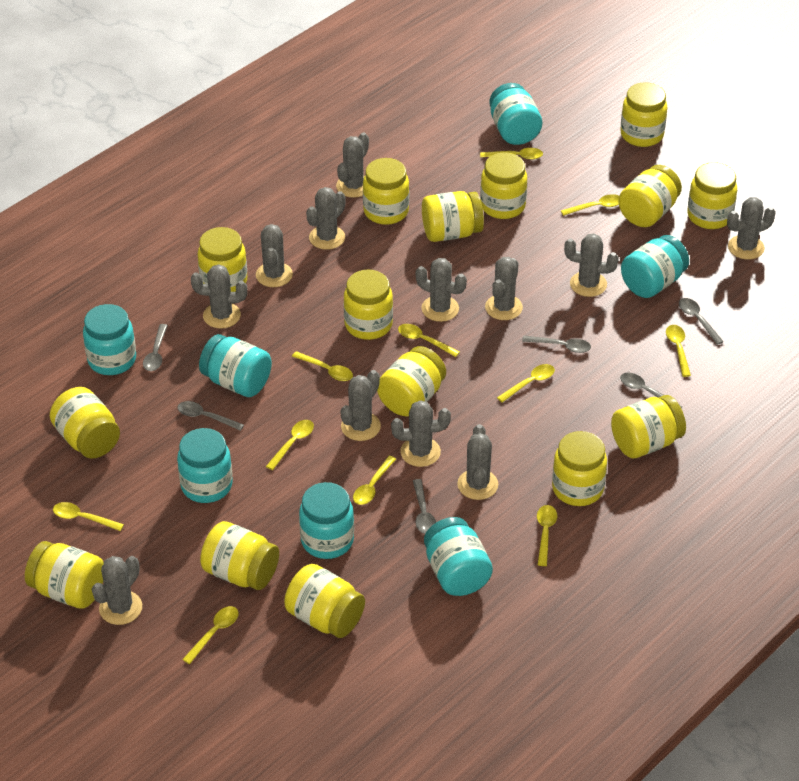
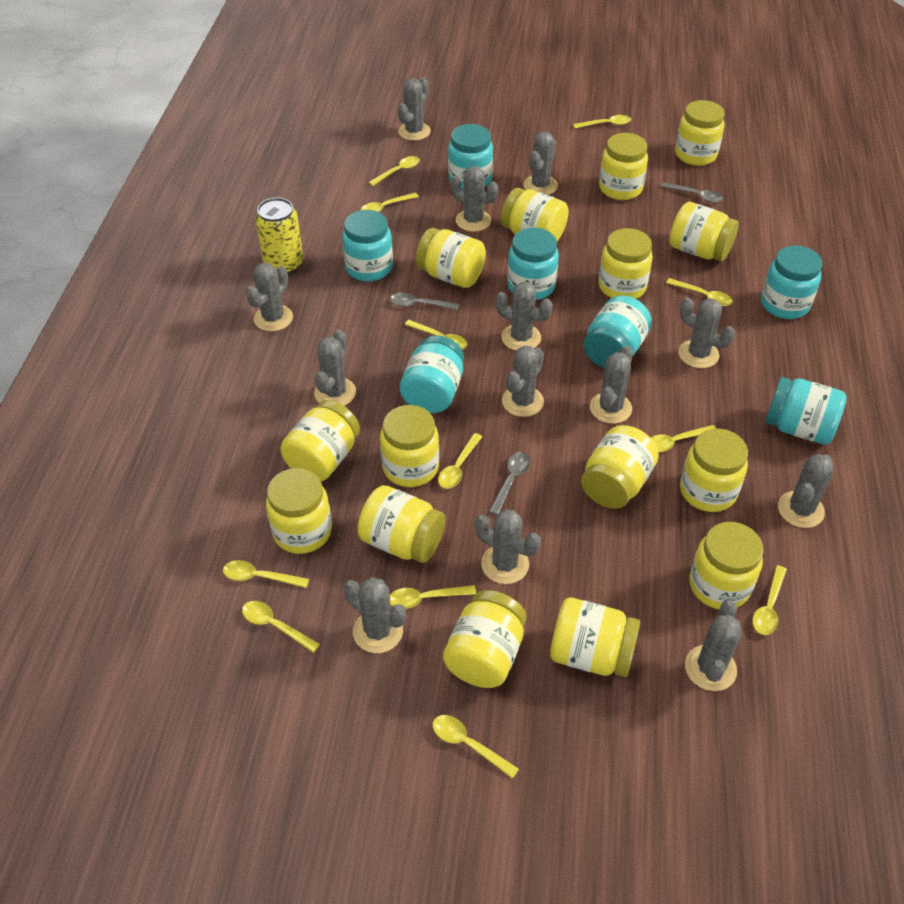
grey cactus: 12 -> 13
grey spoon: 6 -> 3
yellow can: 0 -> 1
yellow spoon: 11 -> 12

